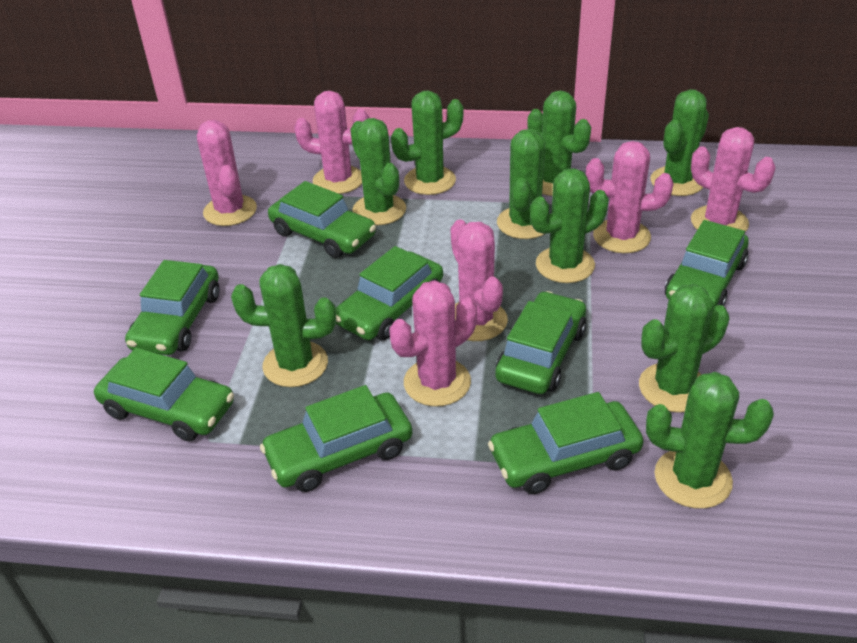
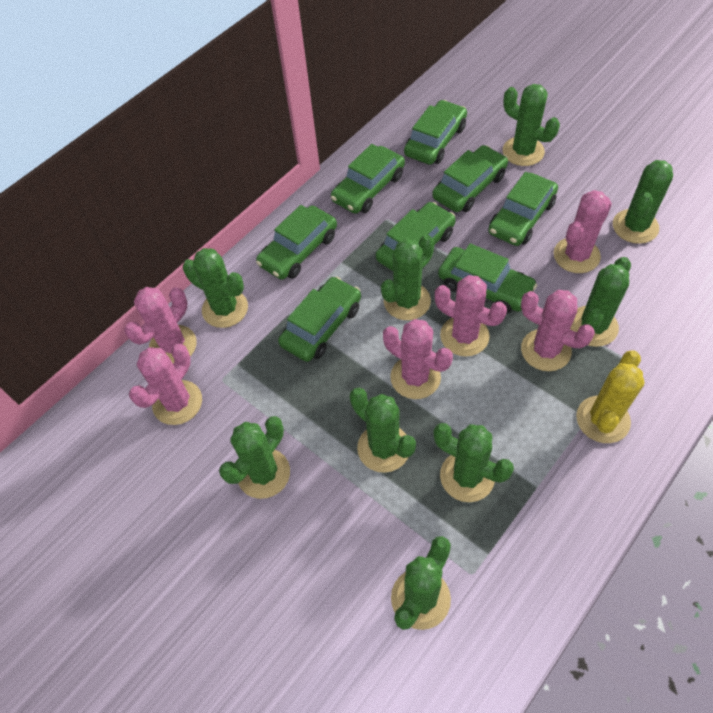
yellow cactus: 0 -> 1

